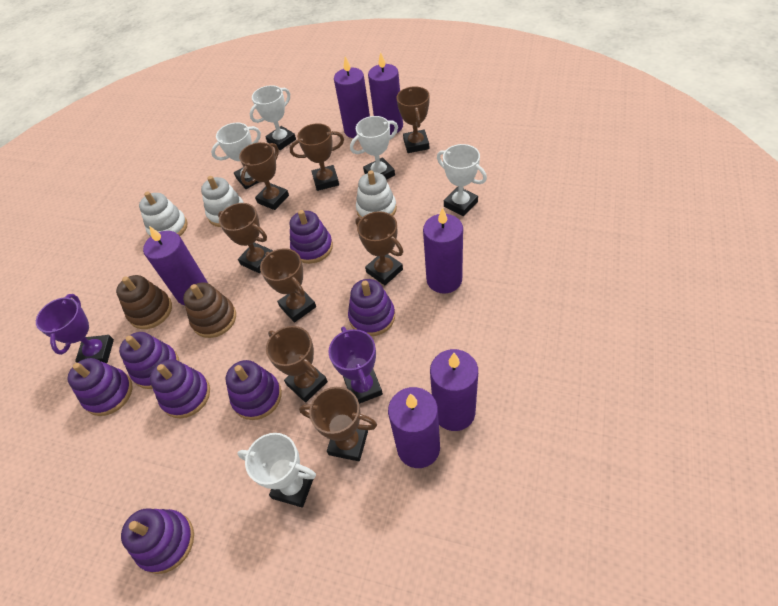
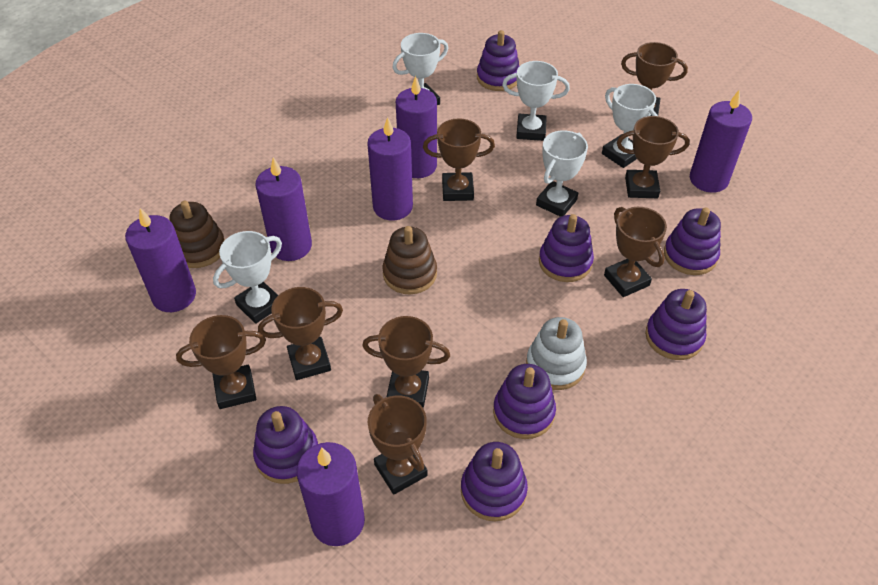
purple trophy: 2 -> 0
white stacking toy: 3 -> 1

